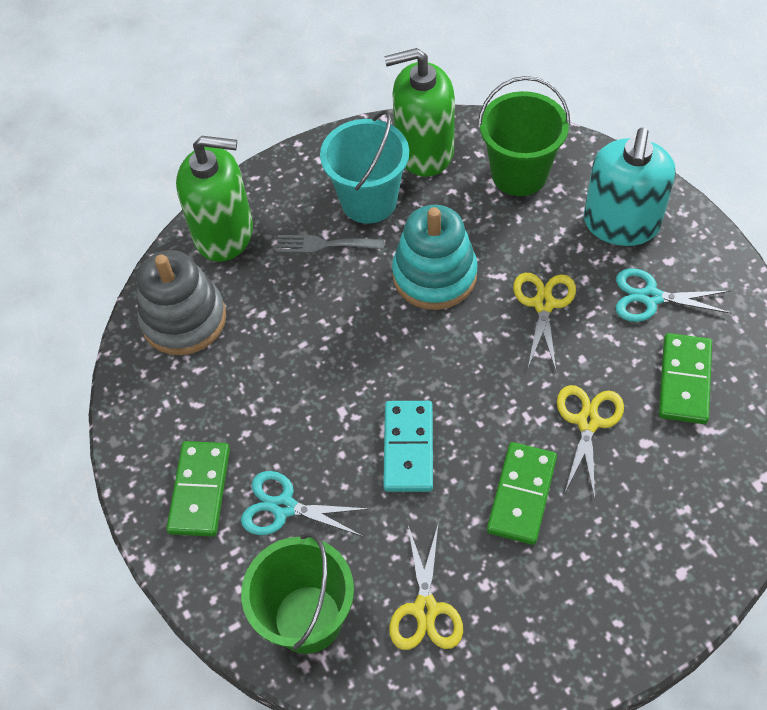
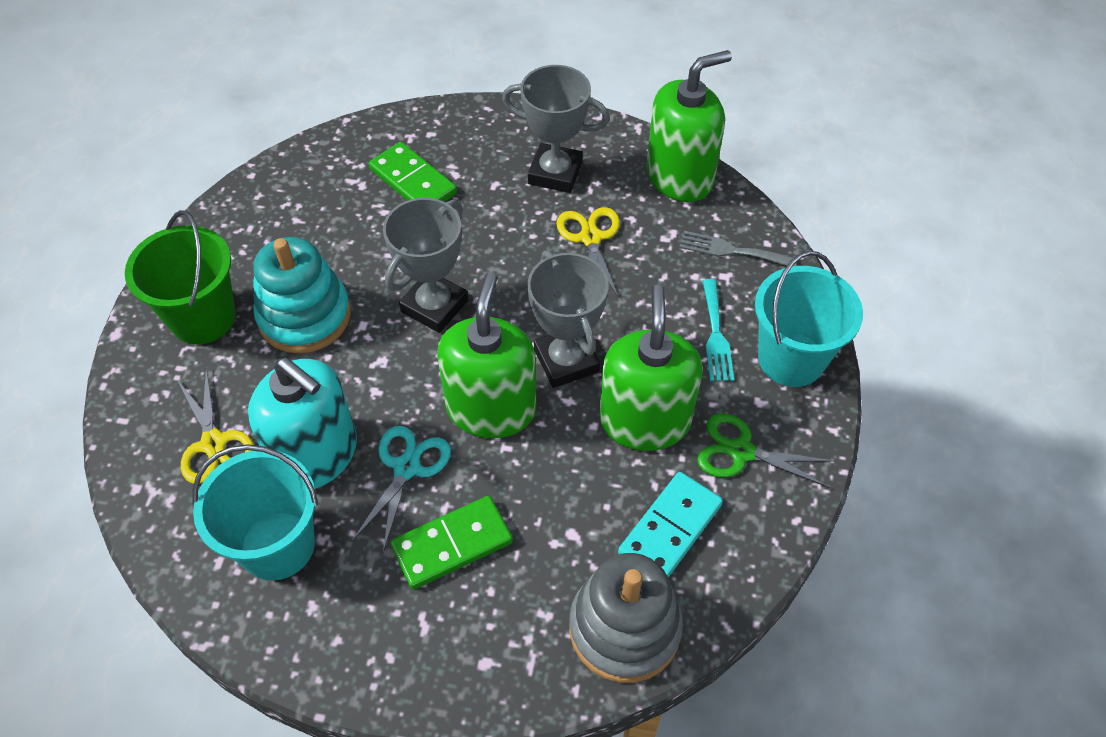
green bucket: 2 -> 1
green domino: 3 -> 2
green scissors: 0 -> 1
green soap dispenser: 2 -> 3
grey trophy: 0 -> 3
turquoise bucket: 1 -> 2
turquoise fork: 0 -> 1
turquoise scissors: 2 -> 1
yellow scissors: 3 -> 2

